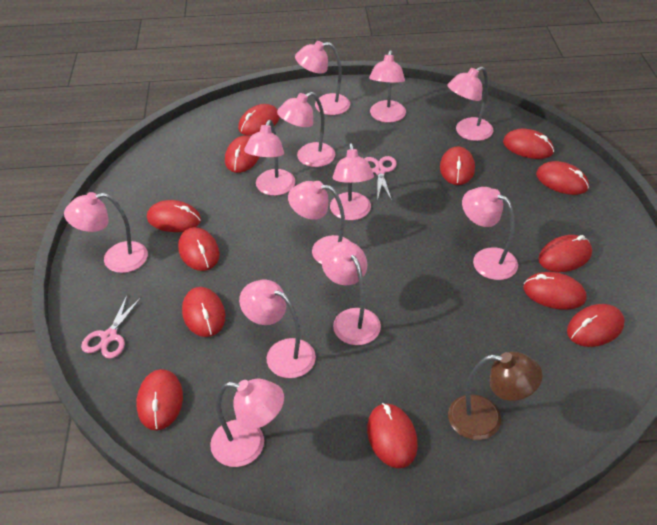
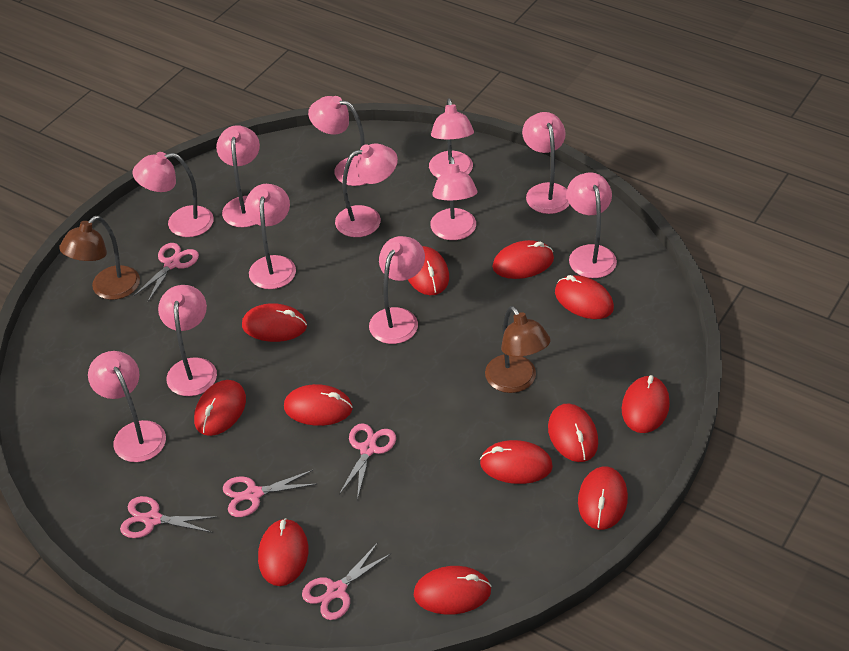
brown lamp: 1 -> 2
pink scissors: 2 -> 5
red mouse: 13 -> 12

